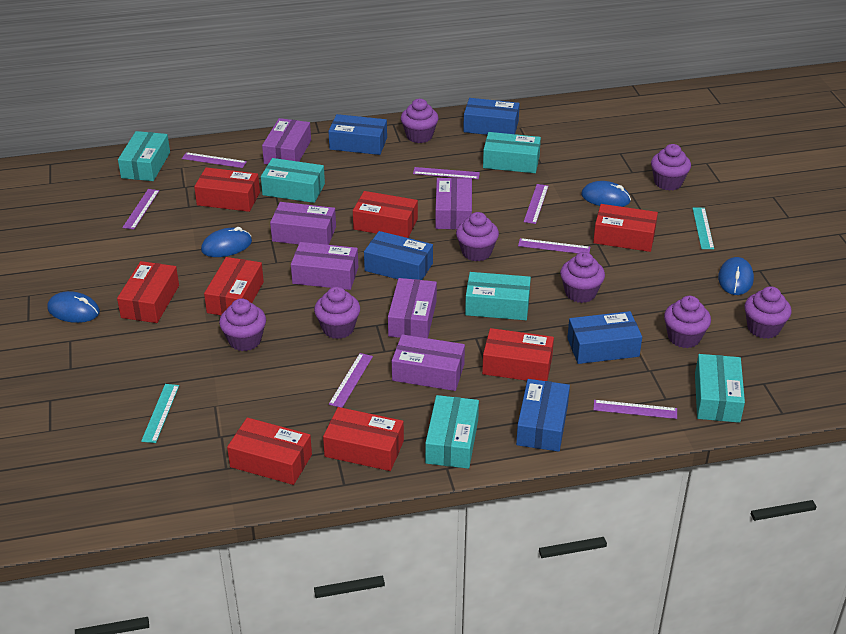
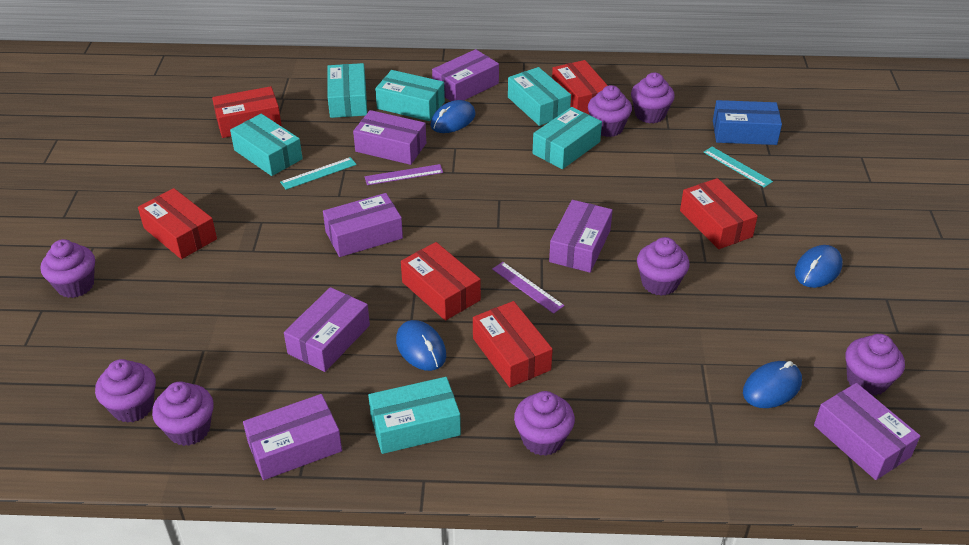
blue box: 5 -> 1
purple box: 6 -> 7
purple ruler: 7 -> 2
red box: 8 -> 6

